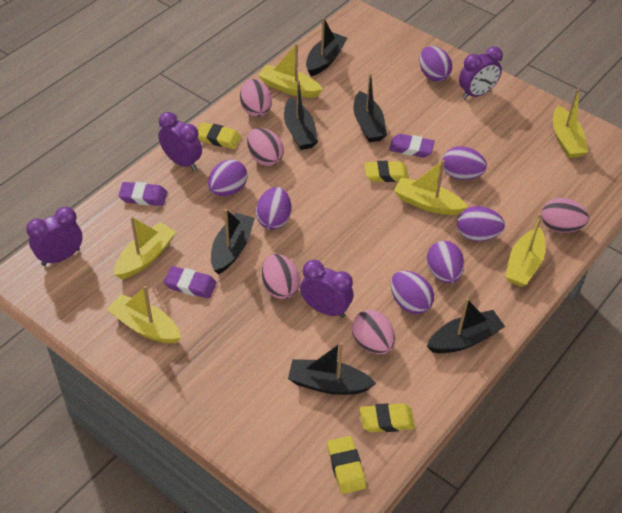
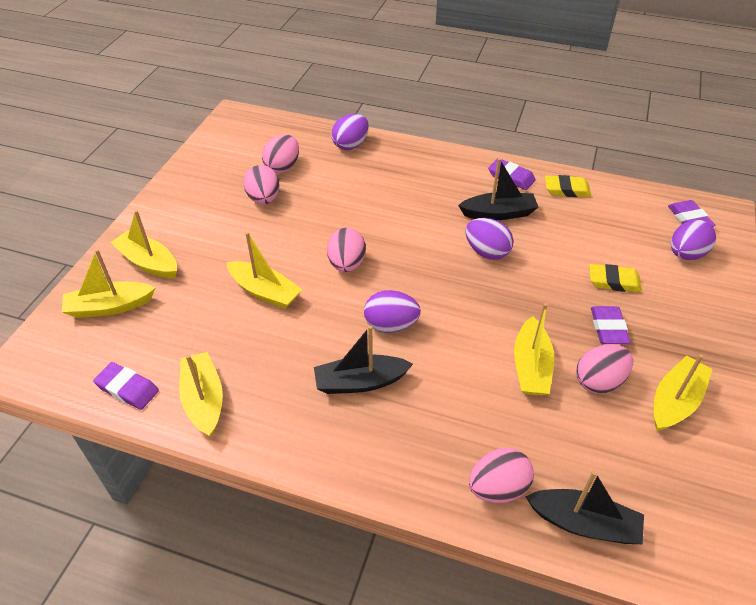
black boat: 6 -> 3
purple clock: 4 -> 0
purple egg: 7 -> 4
purple eraser: 3 -> 4
yellow eraser: 4 -> 2

